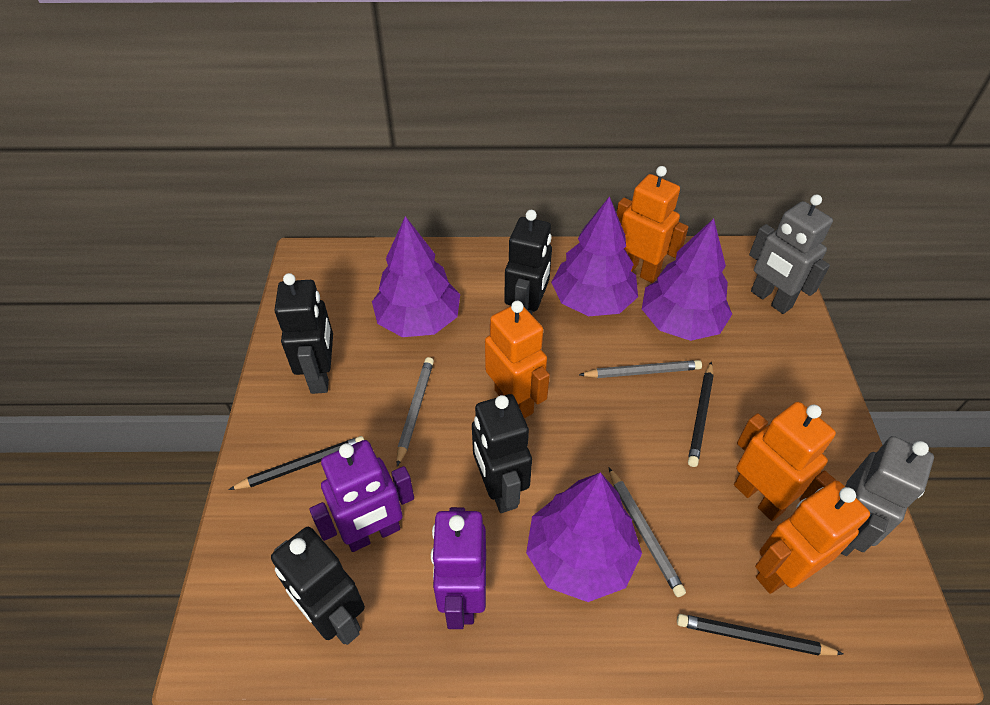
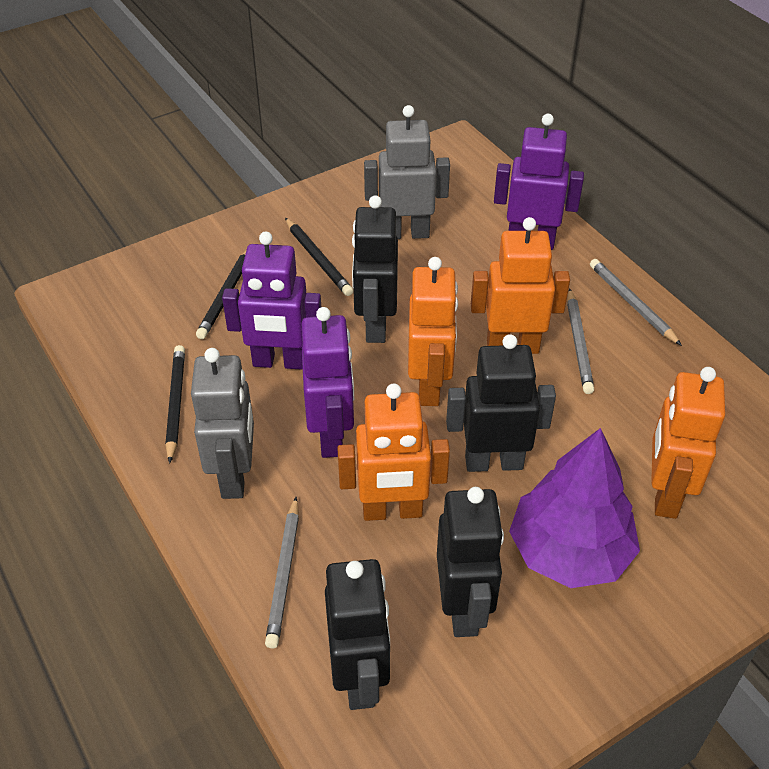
purple robot: 2 -> 3
purple tree: 4 -> 1

